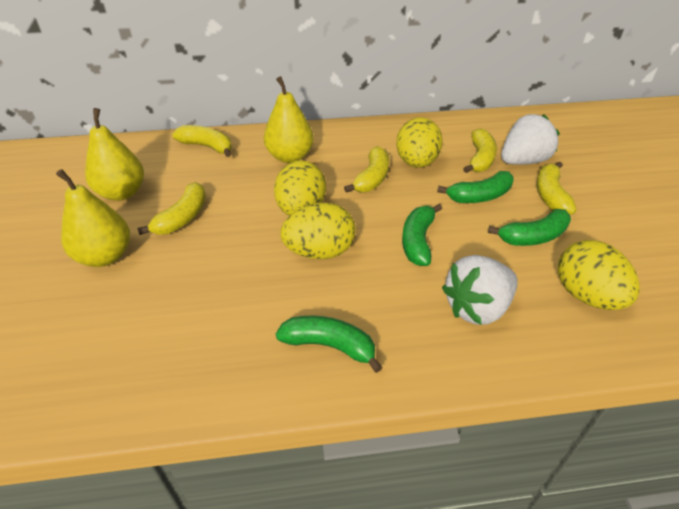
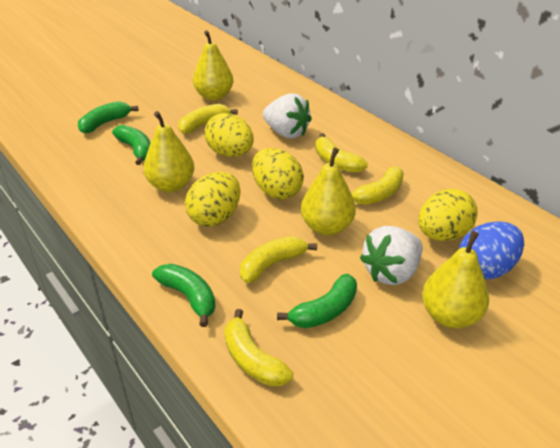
blue egg: 0 -> 1
yellow pear: 3 -> 4

